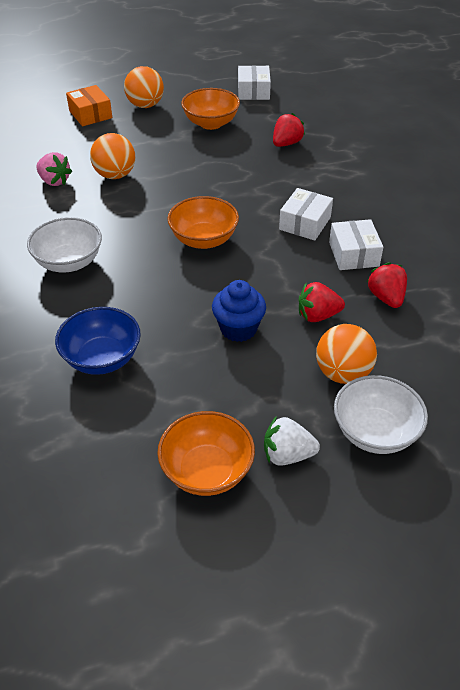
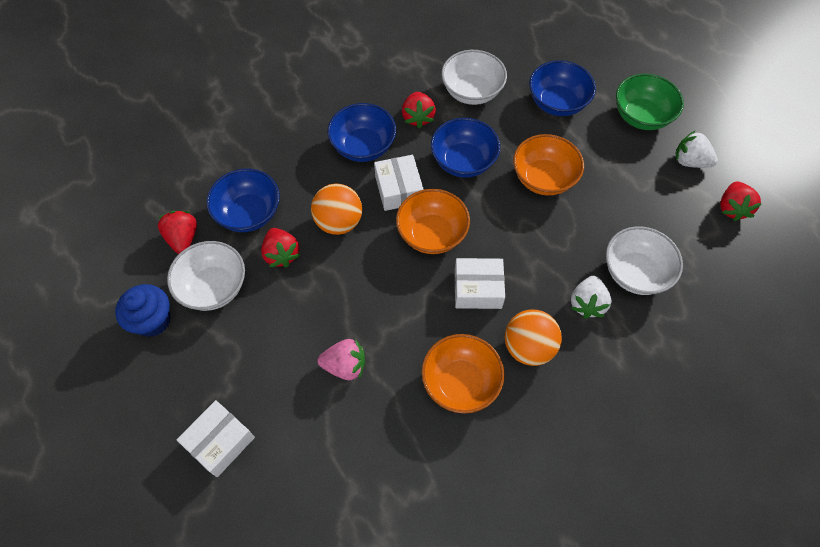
blue bowl: 1 -> 4
green bowl: 0 -> 1
orange ball: 3 -> 2
orange box: 1 -> 0
red strawberry: 3 -> 4
white bowl: 2 -> 3
white strawberry: 1 -> 2

